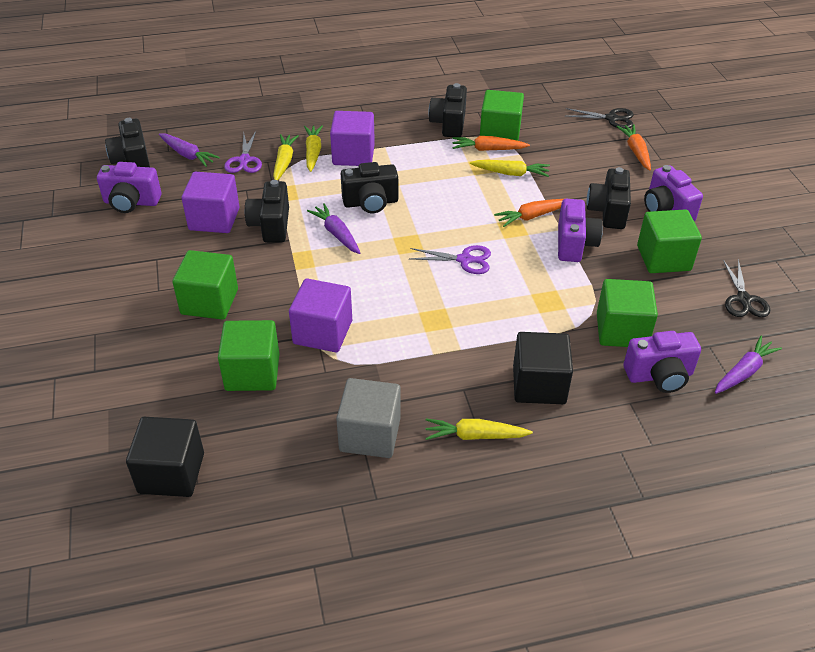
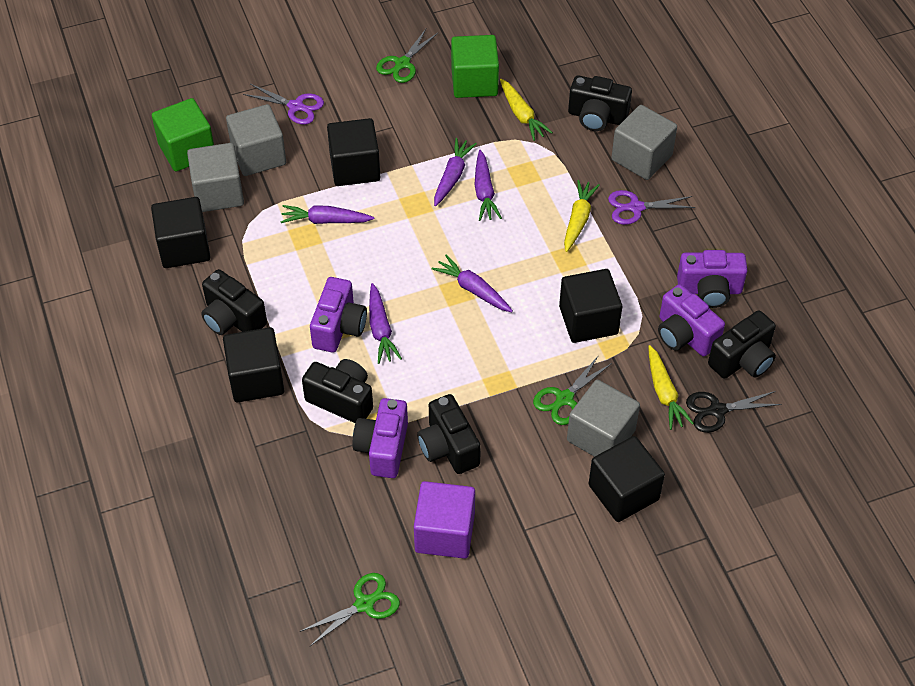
black cube: 2 -> 5
black scissors: 2 -> 1
green cube: 5 -> 2
green scissors: 0 -> 3
grey cube: 1 -> 4
orange carrot: 3 -> 0
purple carrot: 3 -> 5
purple cube: 3 -> 1
yellow carrot: 4 -> 3

